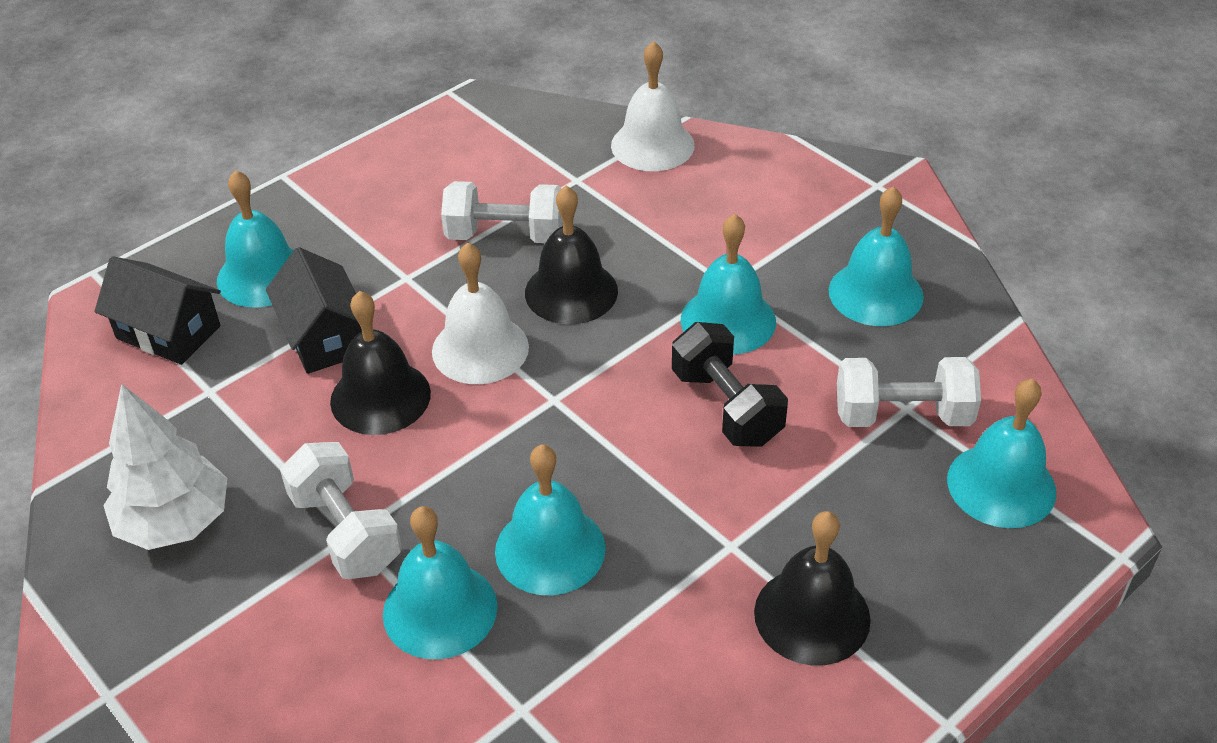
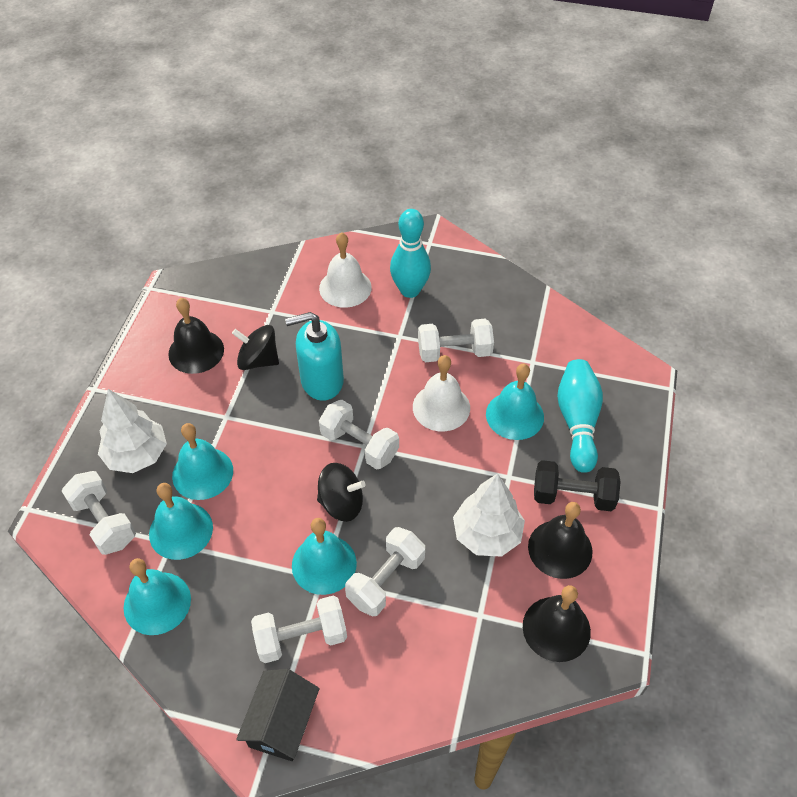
black house: 2 -> 1
black spinning top: 0 -> 2
turquoise bell: 6 -> 5
turquoise bowling pin: 0 -> 2
turquoise soap dispenser: 0 -> 1
white dumbbell: 3 -> 5
white tree: 1 -> 2

